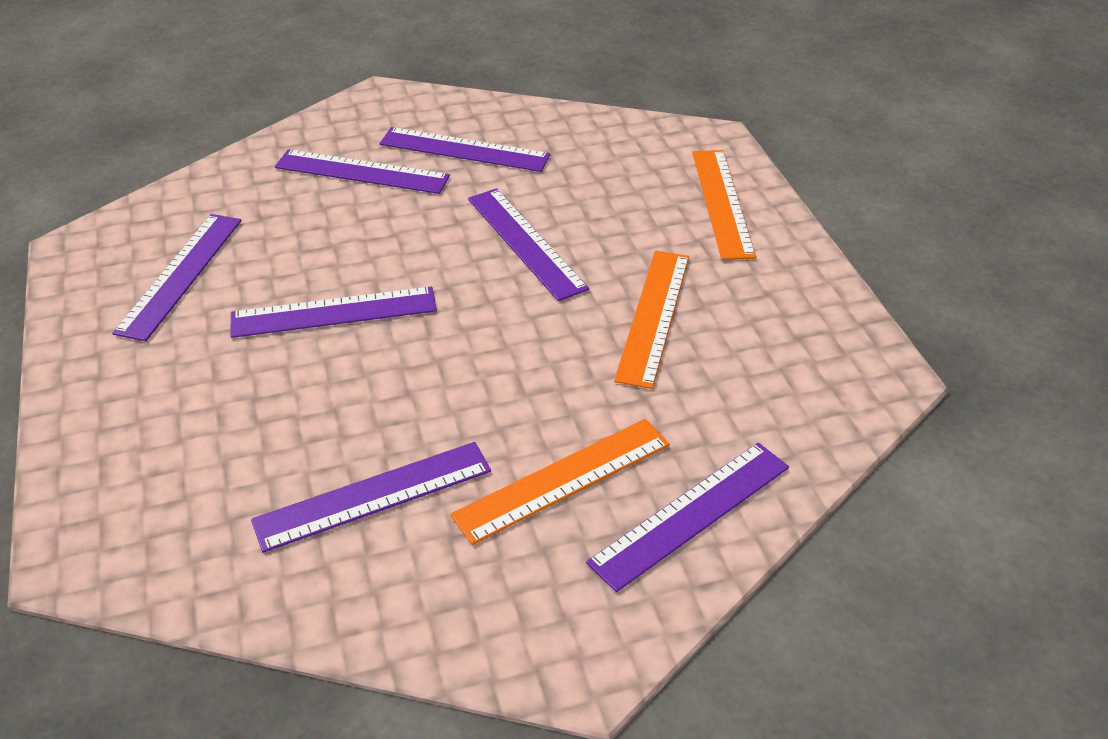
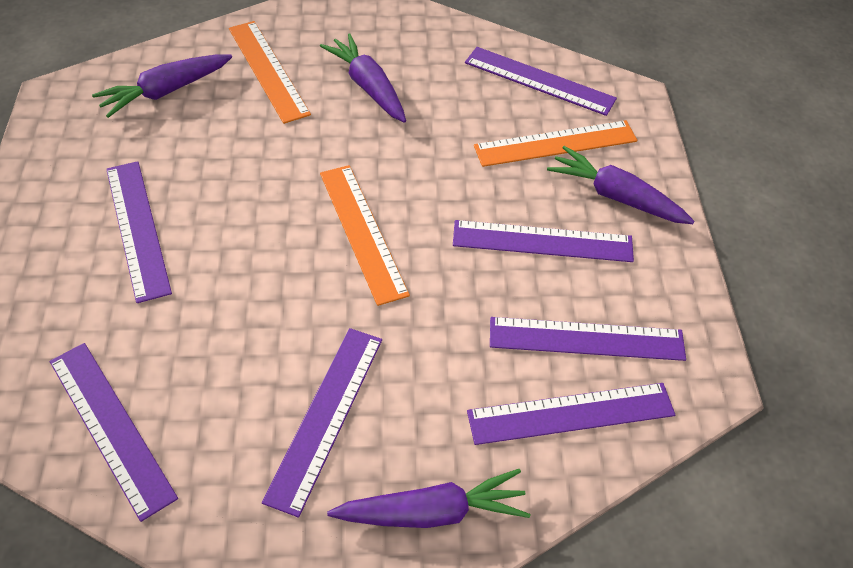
purple carrot: 0 -> 4

